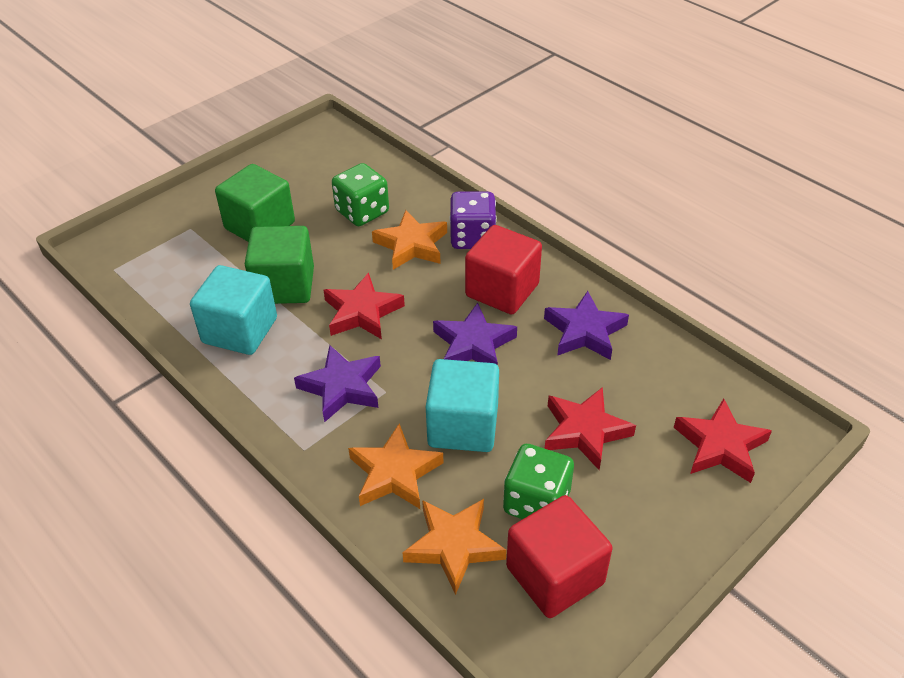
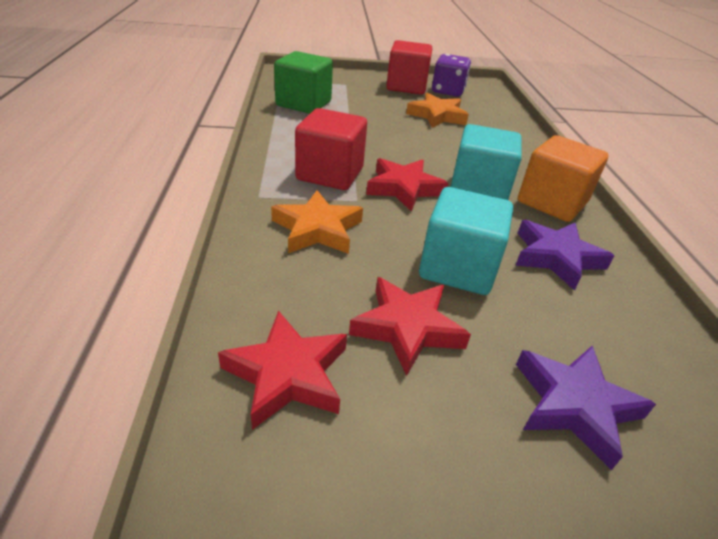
green cube: 2 -> 1
green dice: 2 -> 0
orange cube: 0 -> 1
orange star: 3 -> 2
purple star: 3 -> 2

